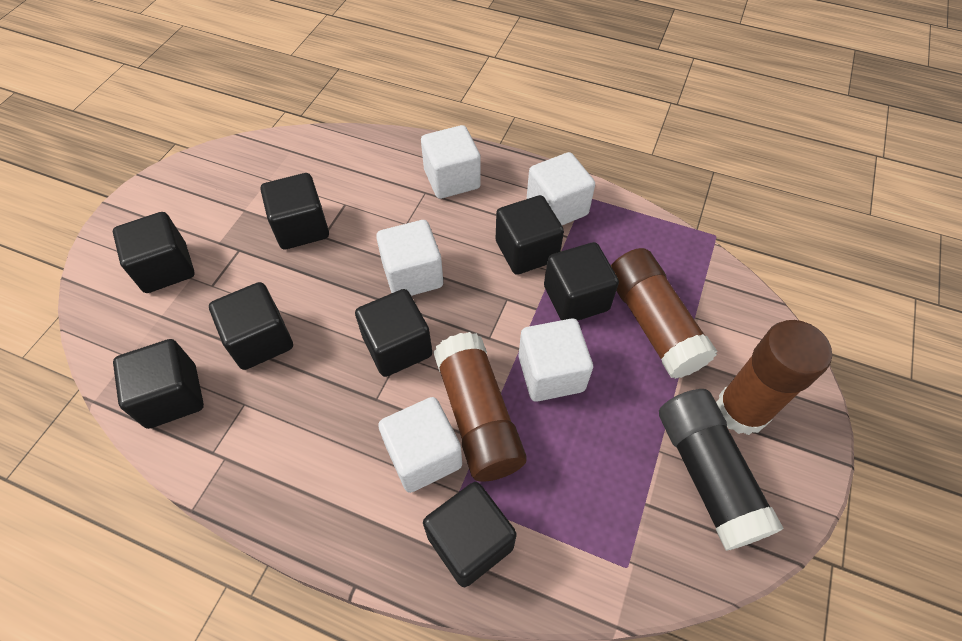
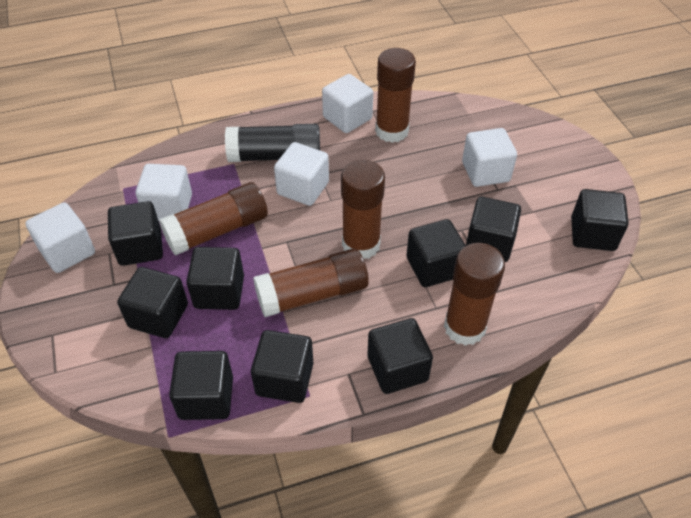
black cube: 8 -> 9
brown glue stick: 3 -> 5

